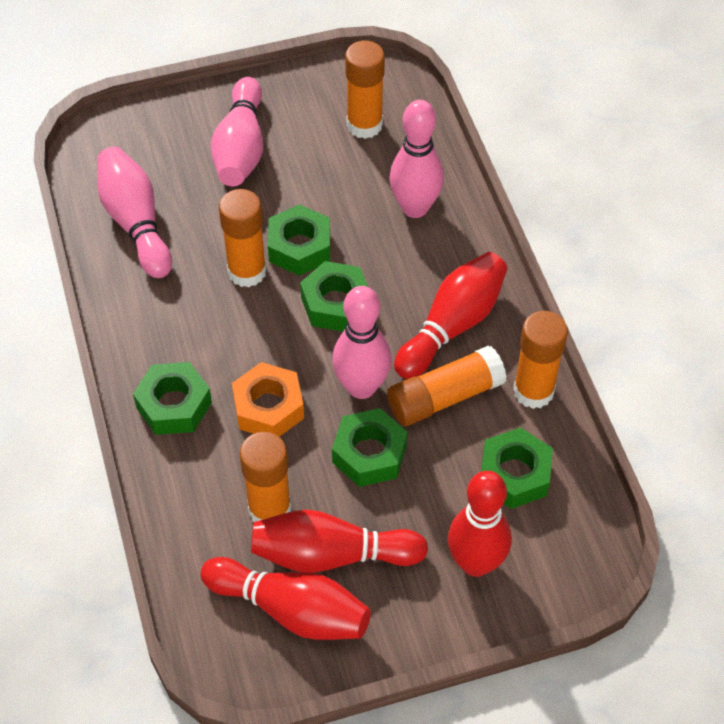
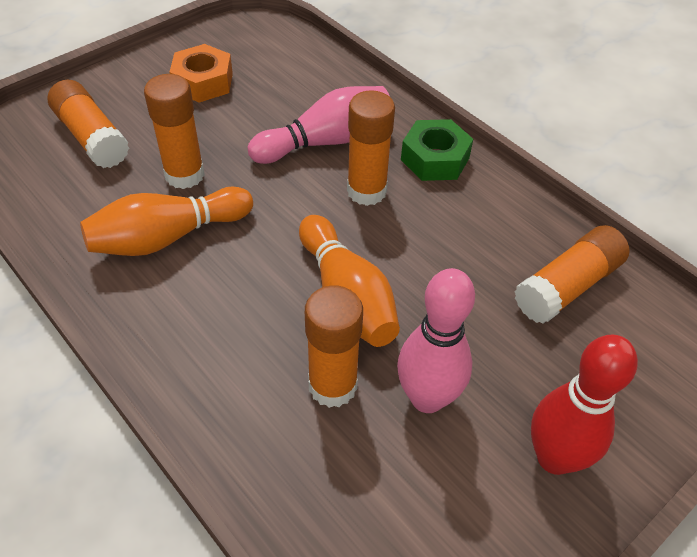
green nut: 5 -> 1
orange bowling pin: 0 -> 2
pink bowling pin: 4 -> 2
red bowling pin: 4 -> 1

